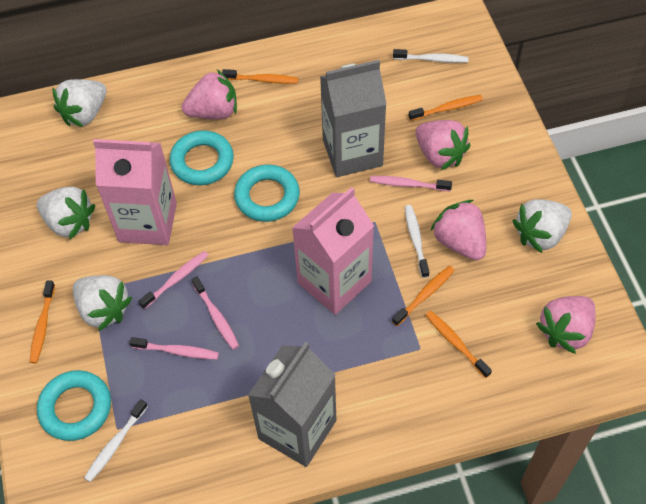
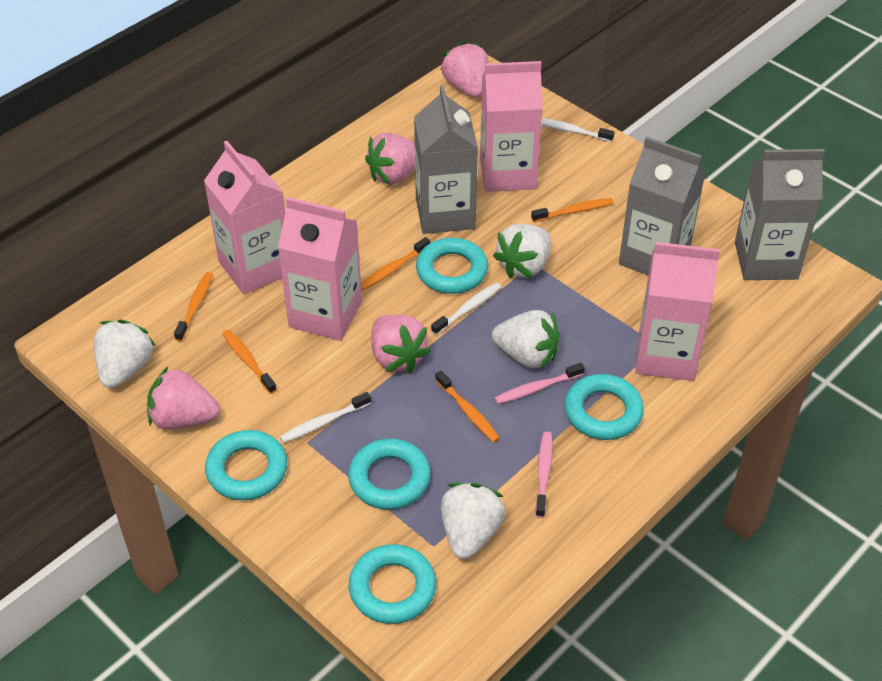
grey carton: 2 -> 3
pink carton: 2 -> 4
pink toothbrush: 4 -> 2
turquoise ring: 3 -> 5

